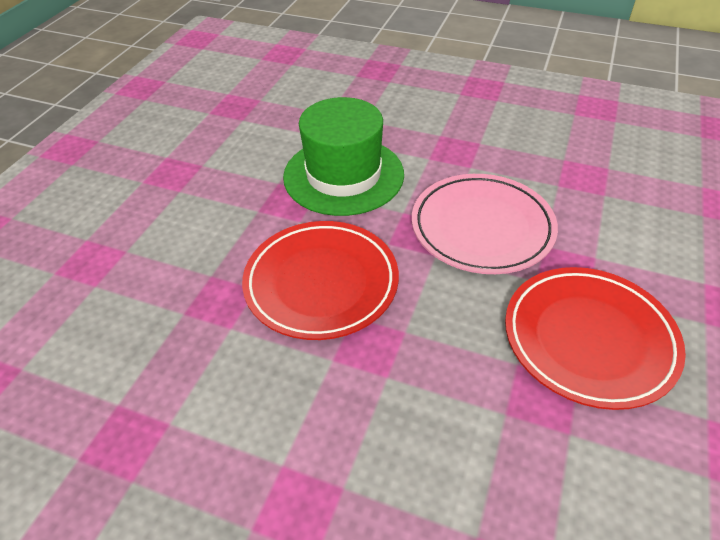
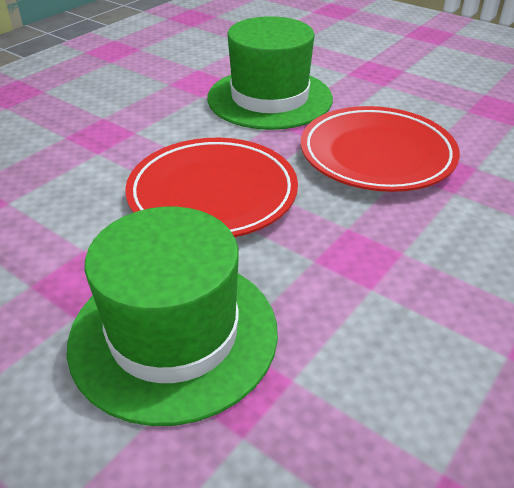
green hat: 1 -> 2
pink plate: 1 -> 0

